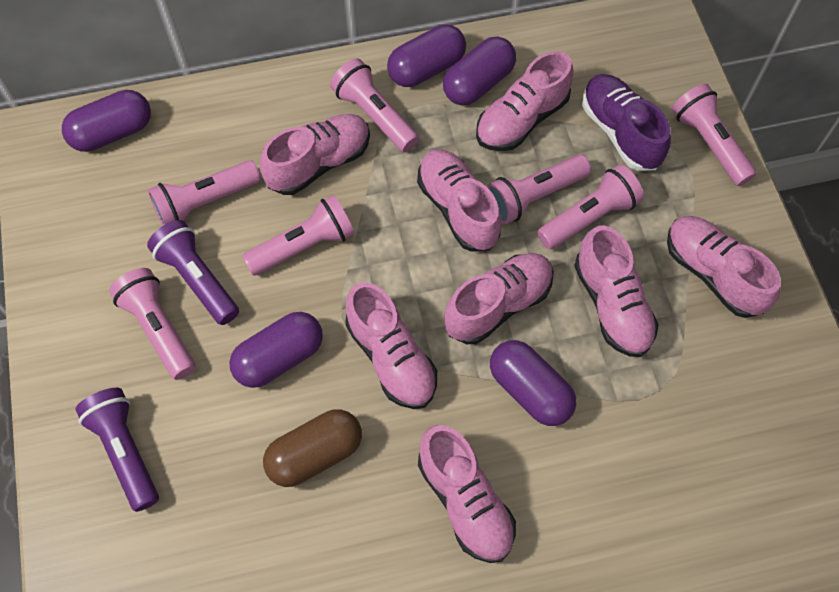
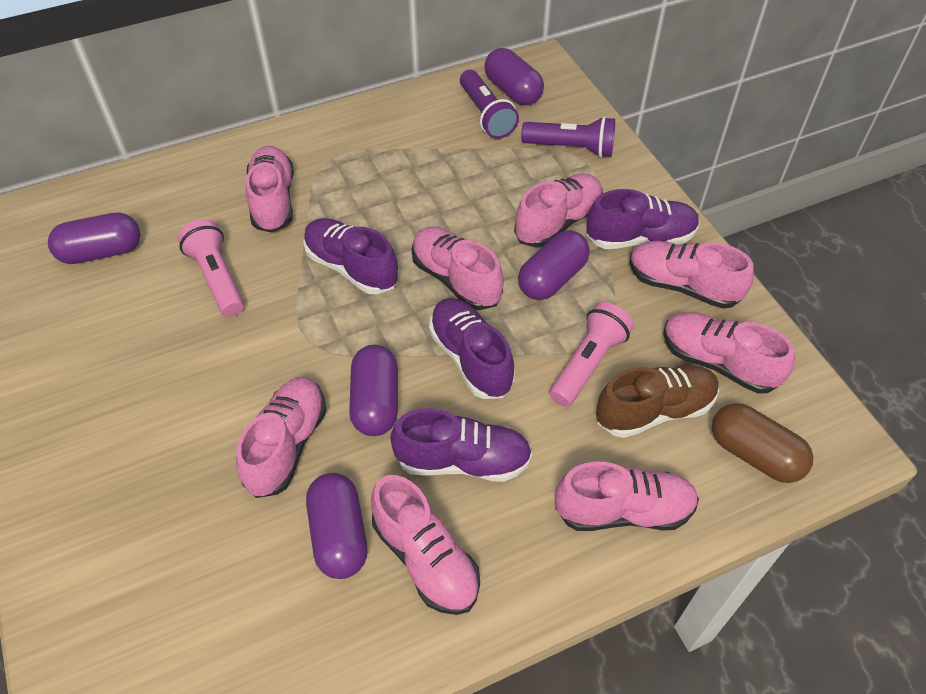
brown shoe: 0 -> 1
pink flashlight: 7 -> 2
purple shoe: 1 -> 4

